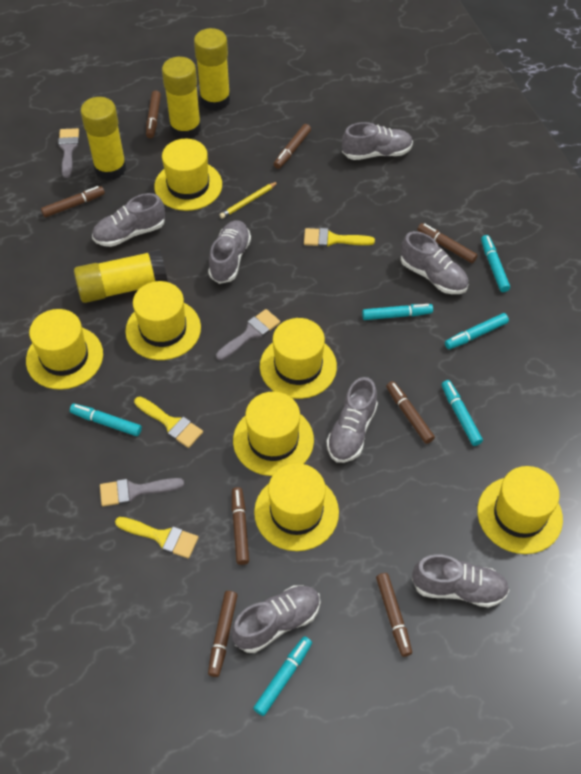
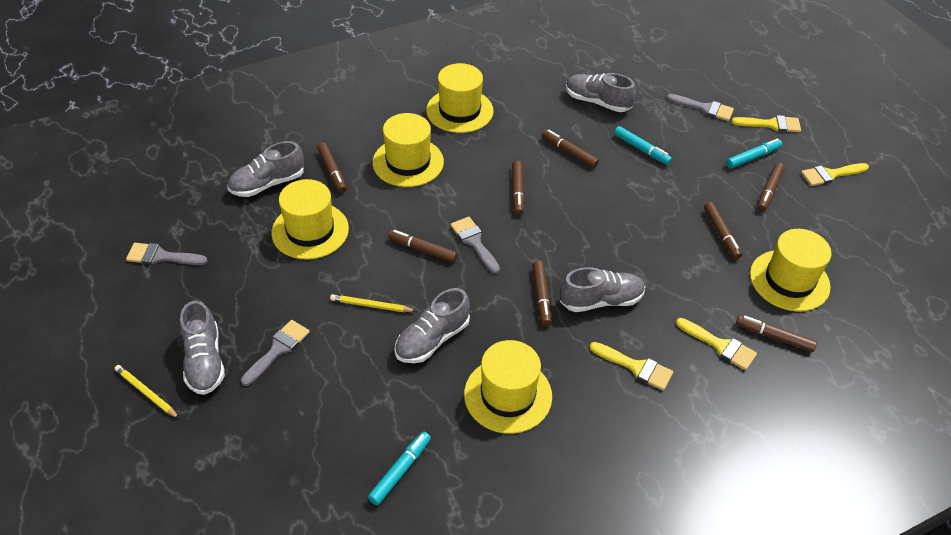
grey brush: 3 -> 4
grey shoe: 7 -> 5
turquoise marker: 6 -> 3
yellow brush: 3 -> 4
yellow glue stick: 4 -> 0
yellow hat: 7 -> 5
yellow pencil: 1 -> 2

